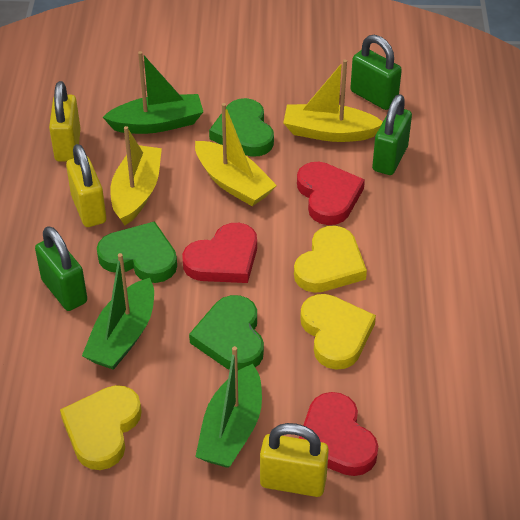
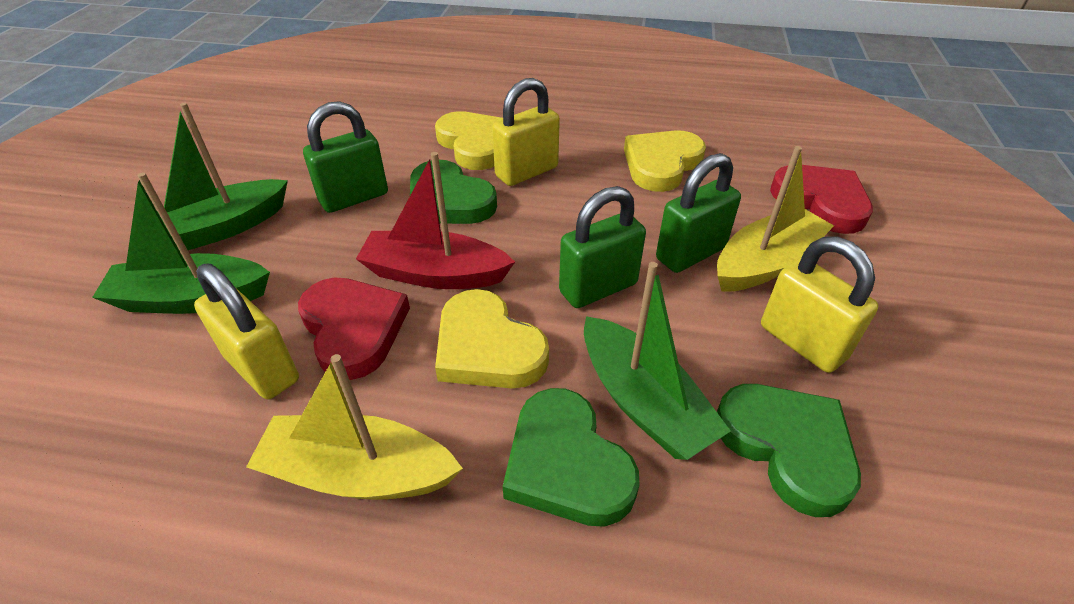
red boat: 0 -> 1
red heart: 3 -> 2
yellow boat: 3 -> 2

